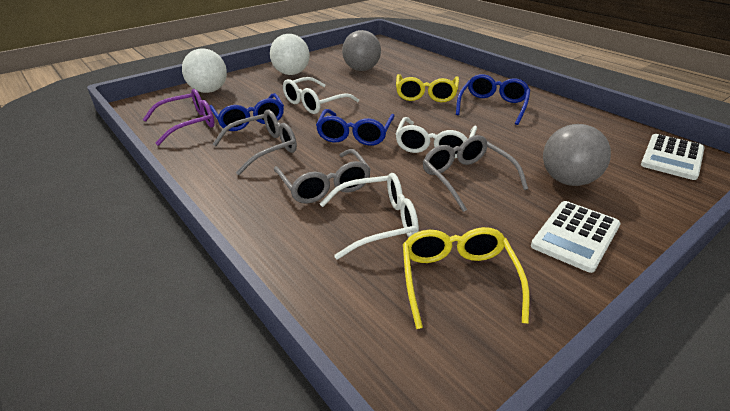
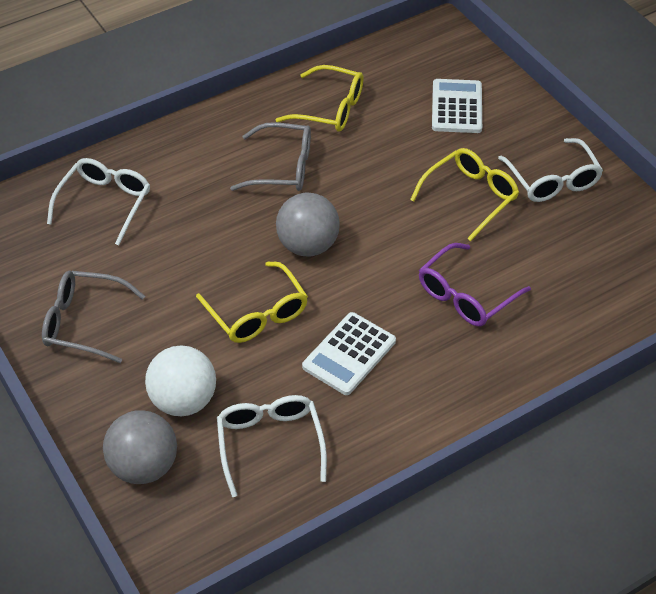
blue glasses: 3 -> 0
grey glasses: 3 -> 2
white ball: 2 -> 1
yellow glasses: 2 -> 3

